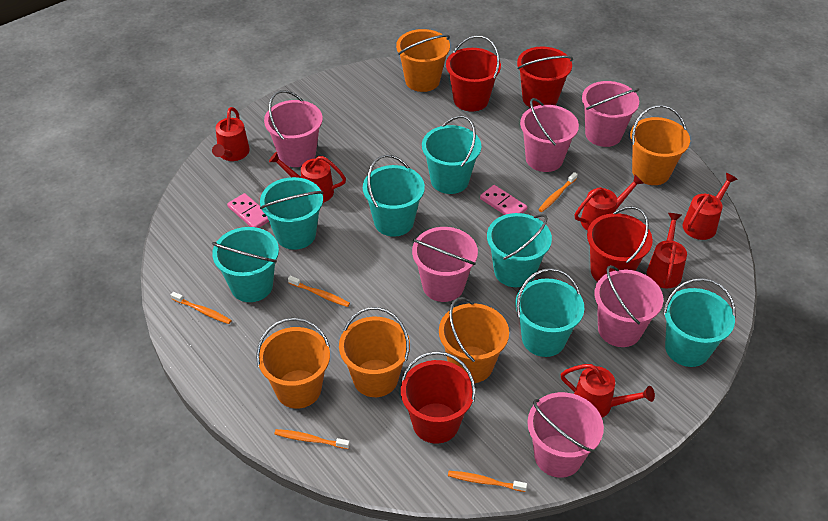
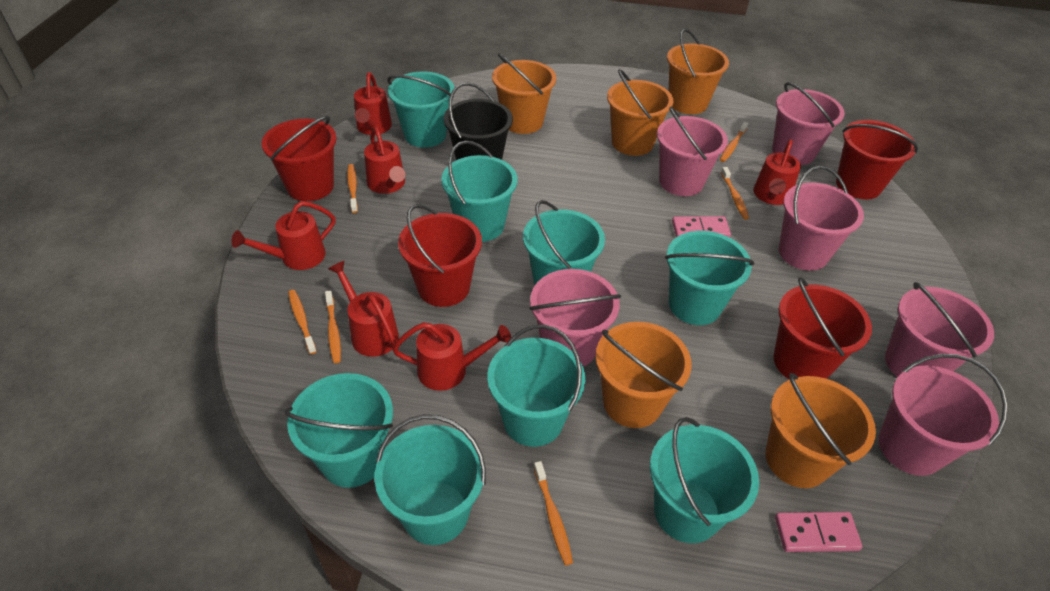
black bucket: 0 -> 1
orange toothbrush: 5 -> 6
turquoise bucket: 7 -> 8

